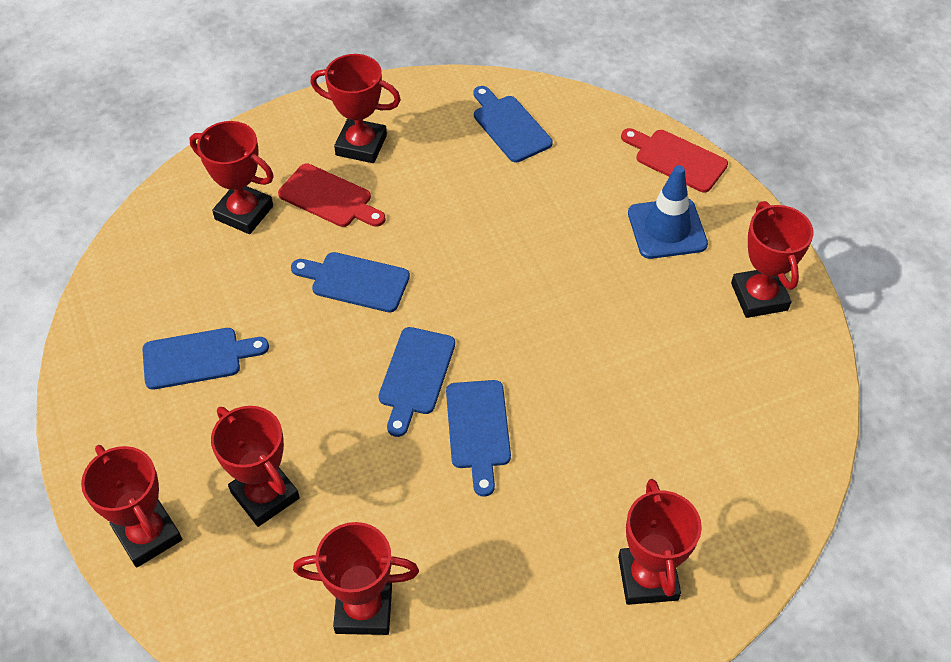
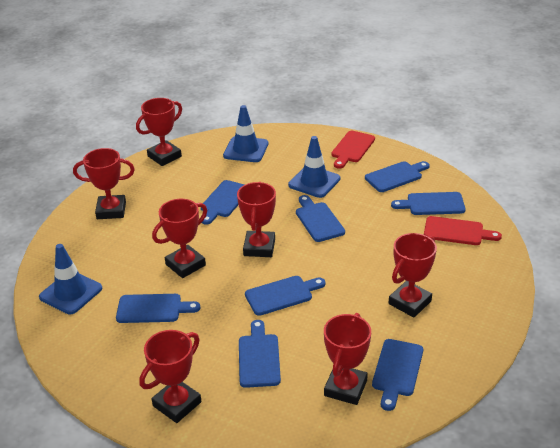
blue cutting board: 5 -> 8
blue traffic cone: 1 -> 3

